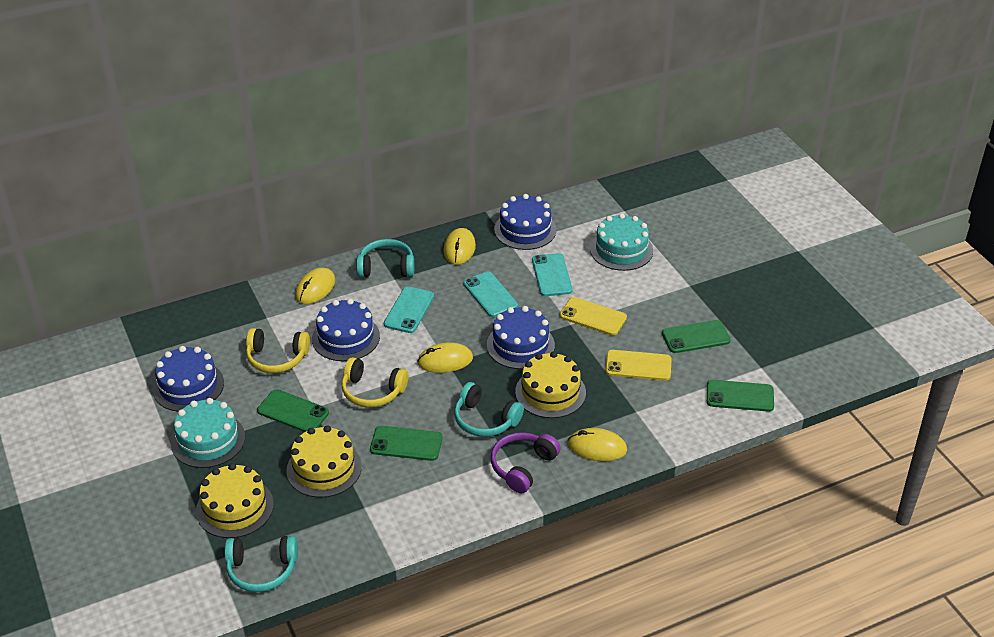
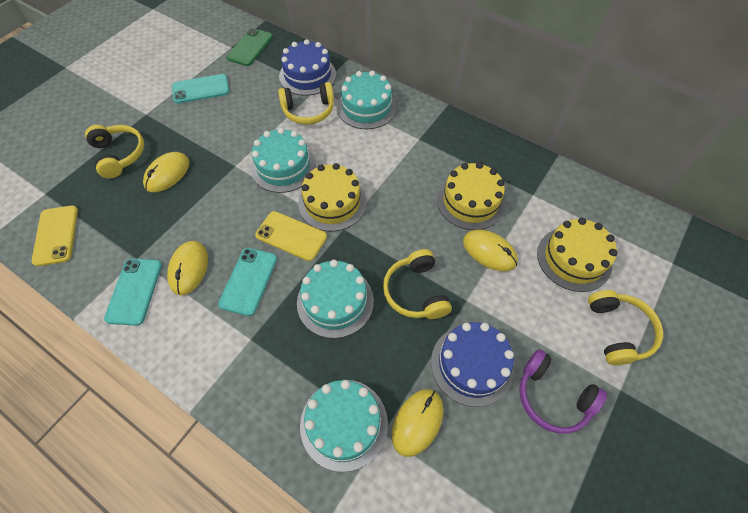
blue cake: 4 -> 2
green phone: 4 -> 1
turquoise cake: 2 -> 4
turquoise headphones: 3 -> 0
yellow headphones: 2 -> 4

